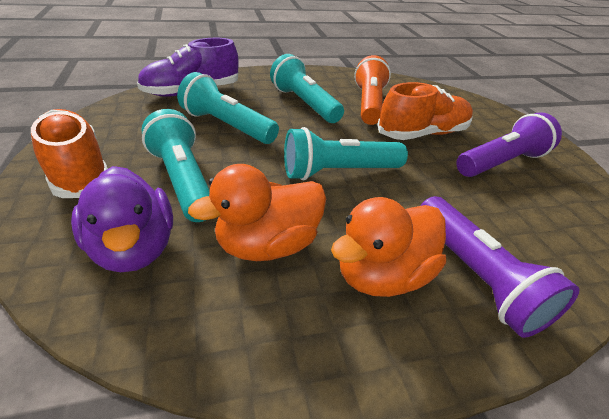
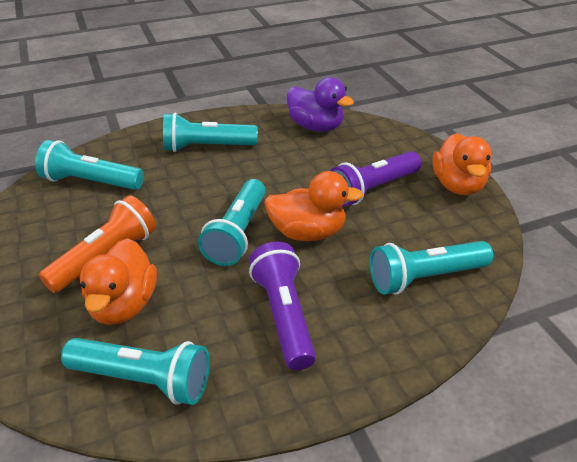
orange duck: 2 -> 3
orange shoe: 2 -> 0
purple shoe: 1 -> 0
turquoise flashlight: 4 -> 5

